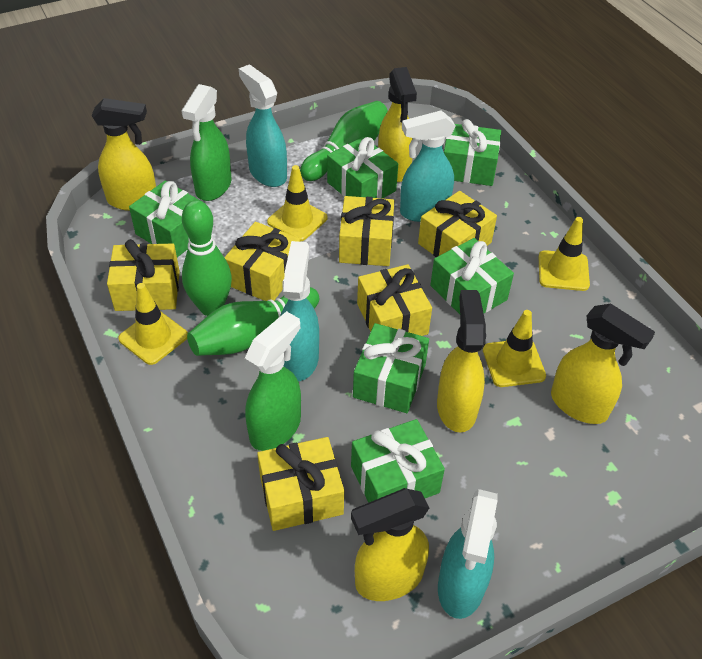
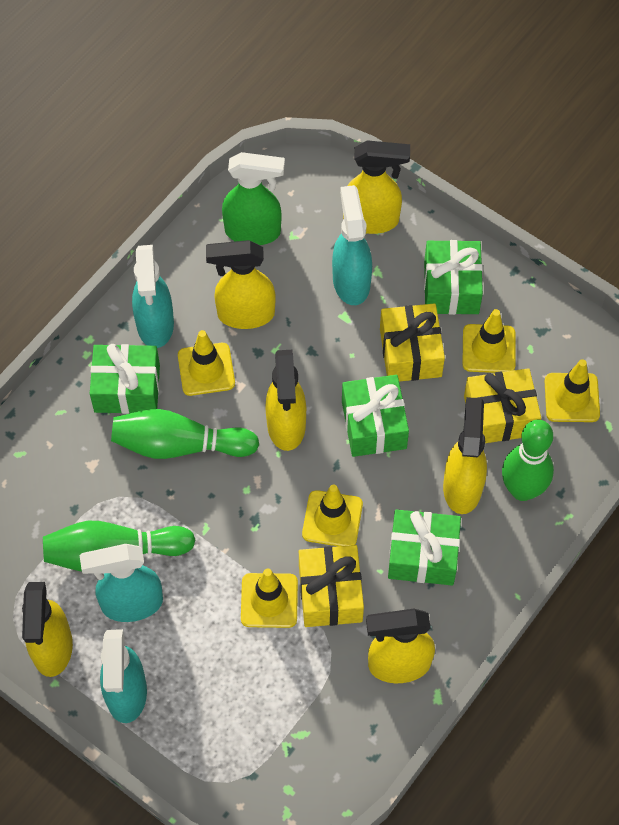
green gift: 6 -> 4
green spray bottle: 2 -> 1
yellow gift: 6 -> 3
yellow spray bottle: 5 -> 6
yellow traffic cone: 4 -> 5

